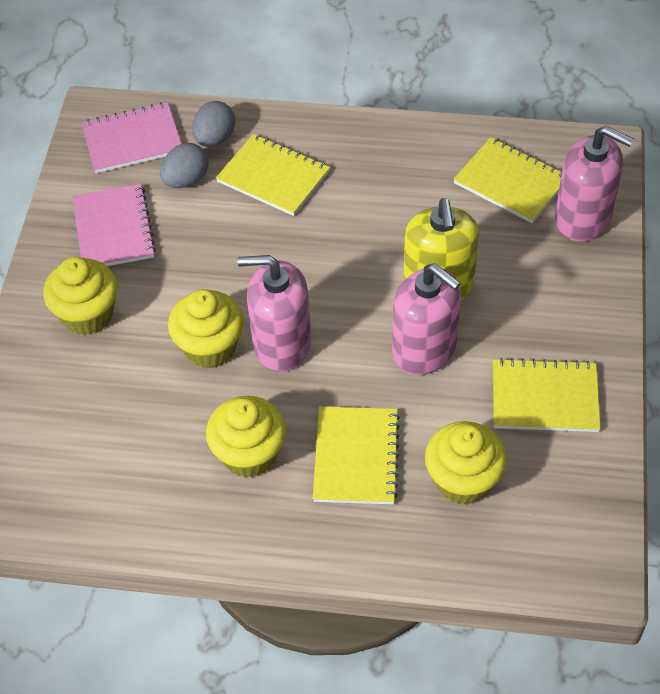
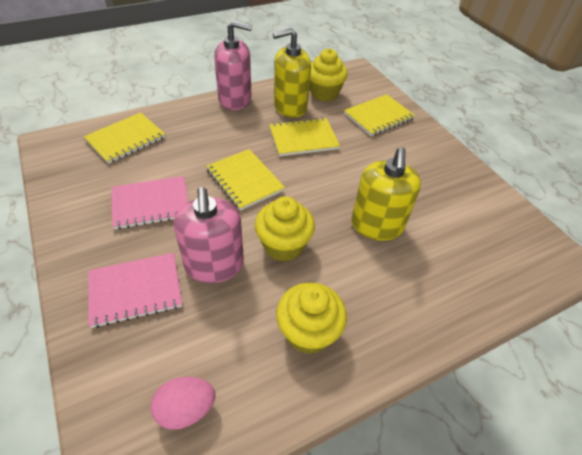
grey egg: 2 -> 0
pink egg: 0 -> 1
pink soap dispenser: 3 -> 2
yellow cupcake: 4 -> 3
yellow soap dispenser: 1 -> 2

